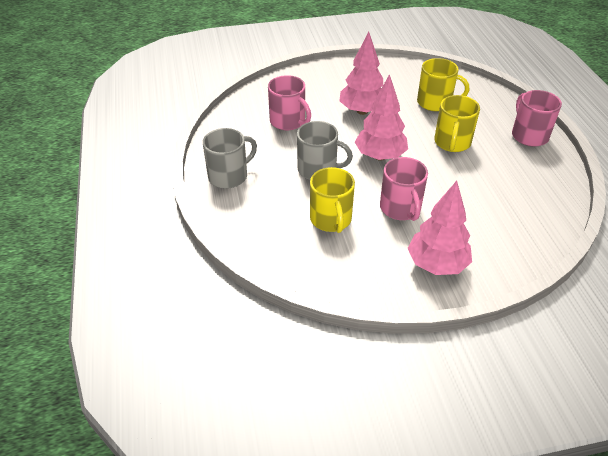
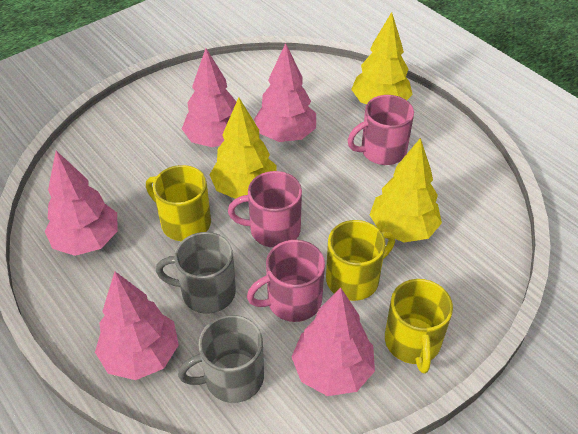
pink tree: 3 -> 5
yellow tree: 0 -> 3

